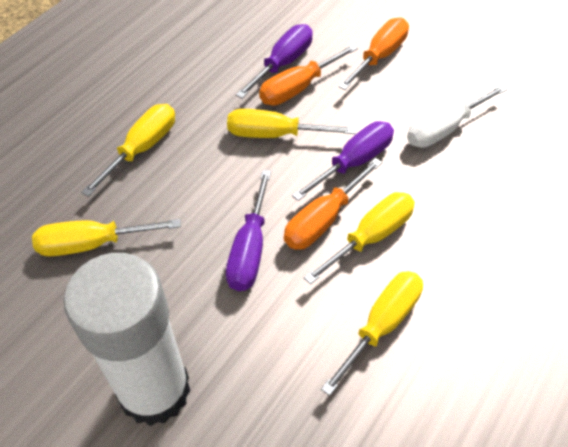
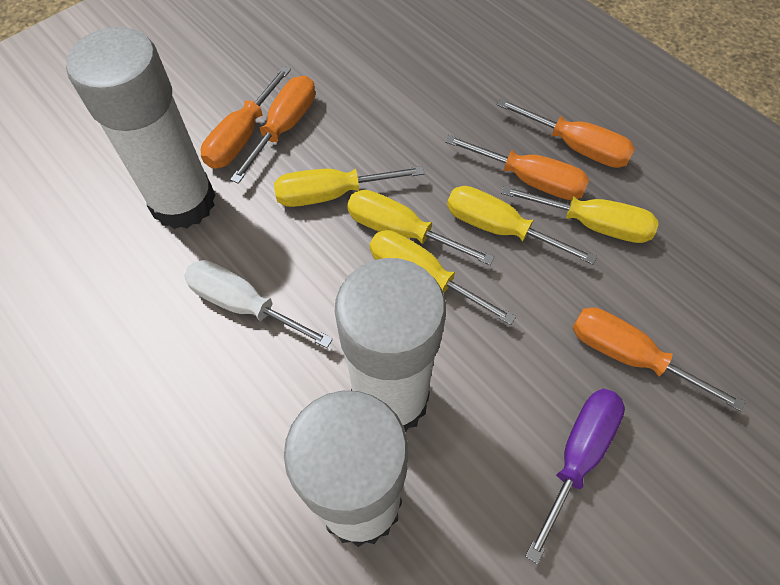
orange screwdriver: 3 -> 5
purple screwdriver: 3 -> 1
white glue stick: 1 -> 3

